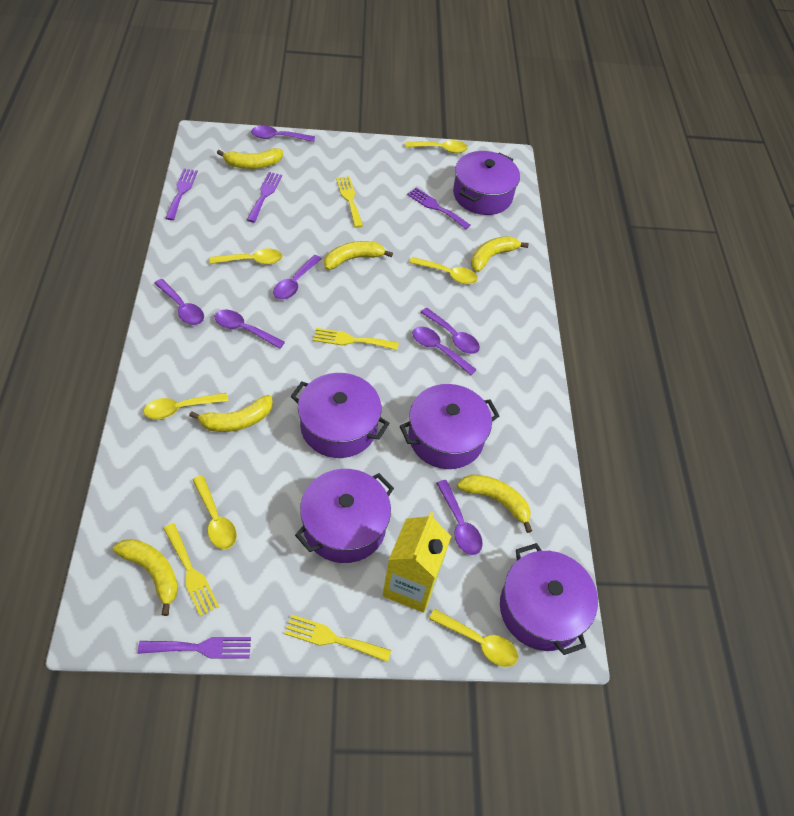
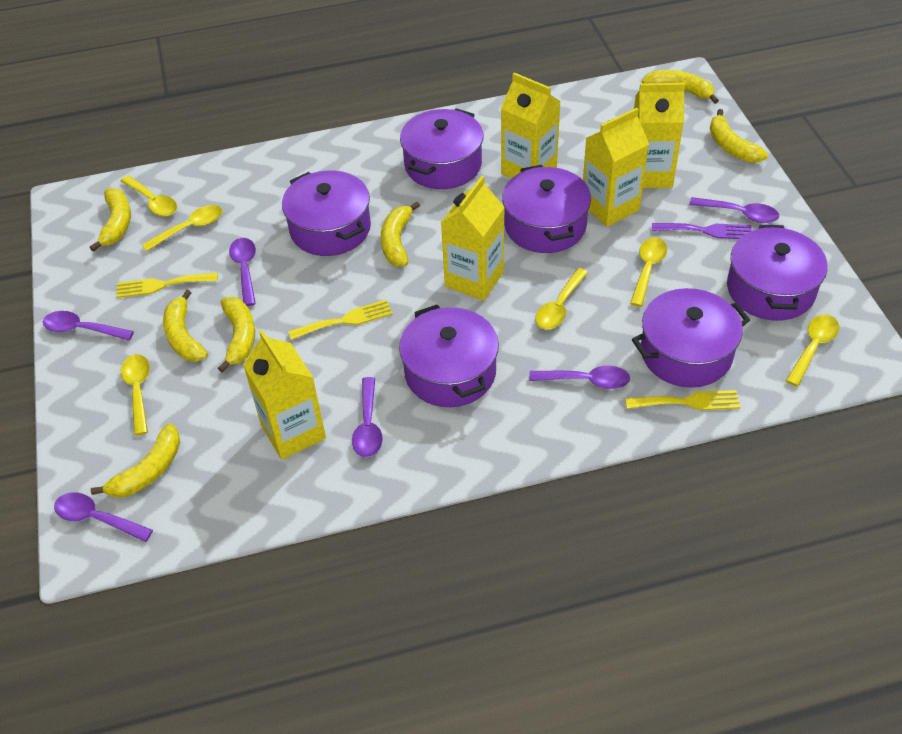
purple fork: 4 -> 1
purple pot: 5 -> 6
purple spoon: 7 -> 6
yellow banana: 6 -> 7
yellow carton: 1 -> 5
yellow fork: 4 -> 3

